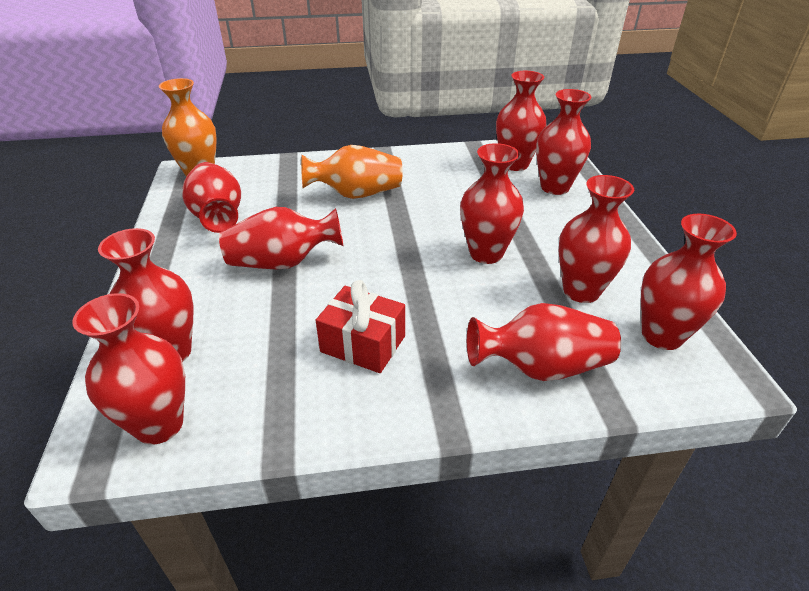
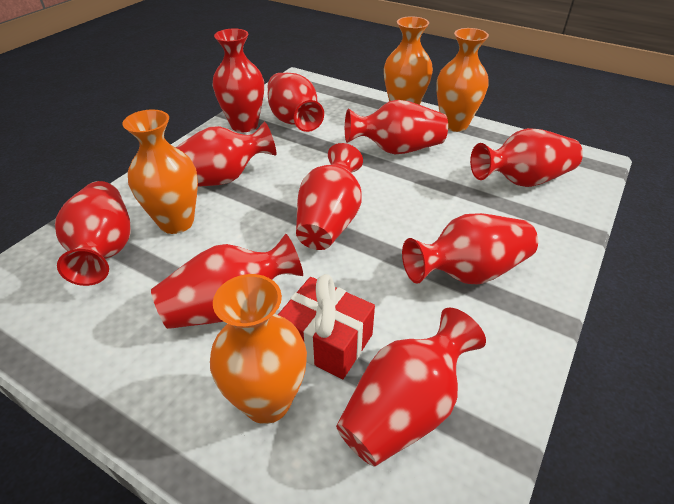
orange vase: 2 -> 4

